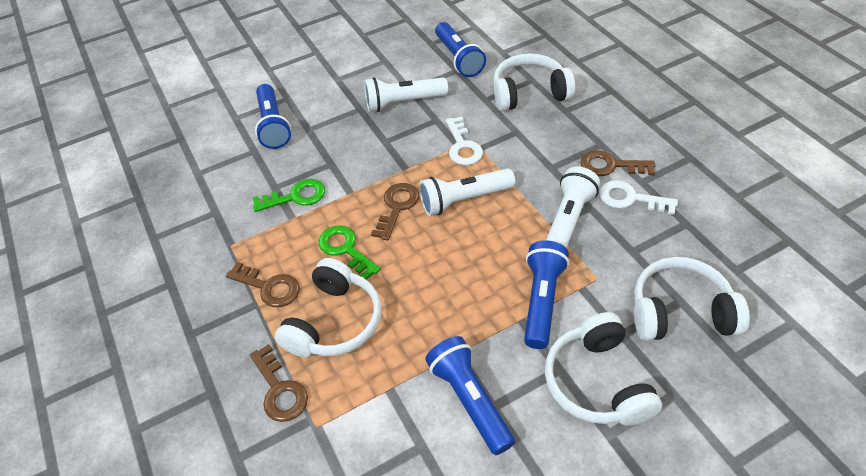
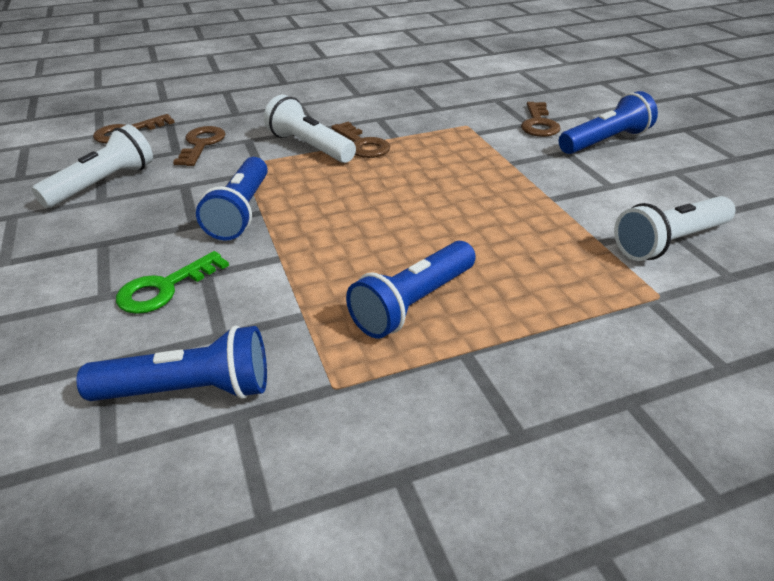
green key: 2 -> 1
white headphones: 4 -> 0
white key: 2 -> 0

